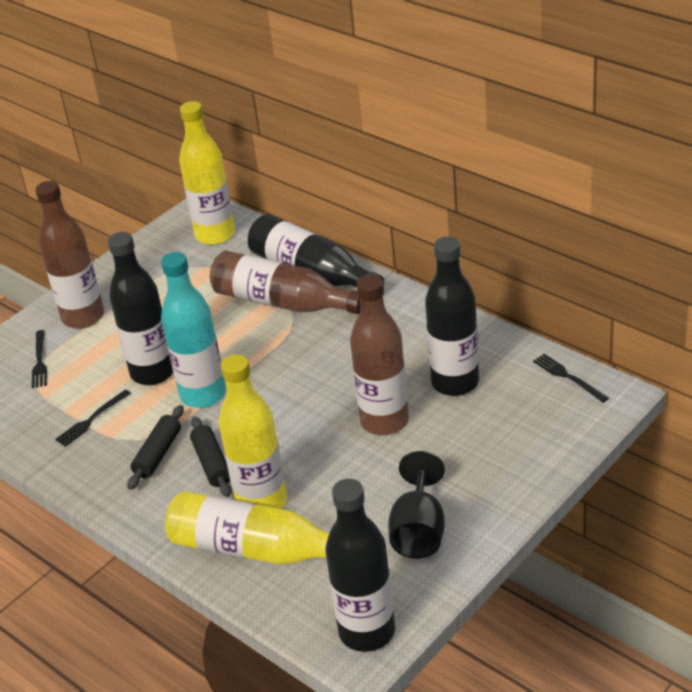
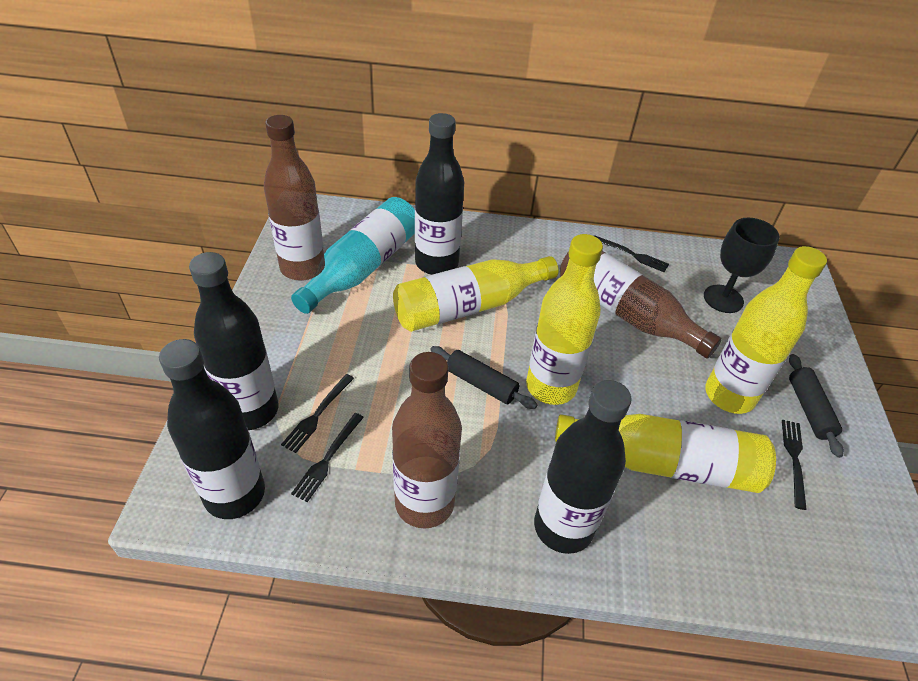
black fork: 3 -> 4
yellow bottle: 3 -> 4

